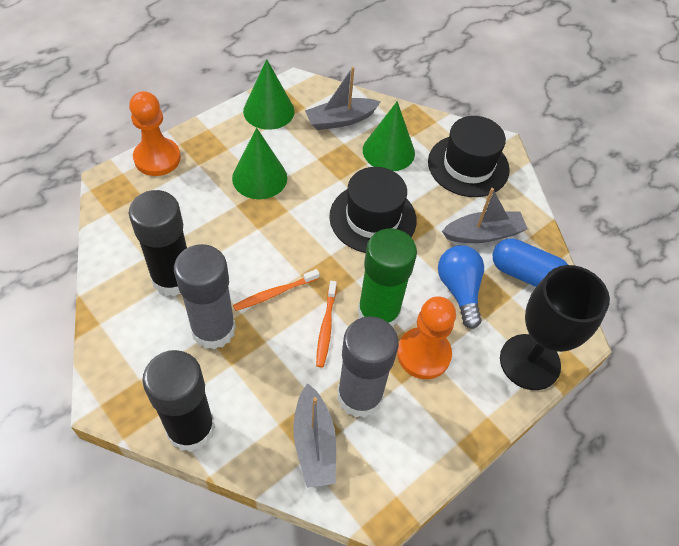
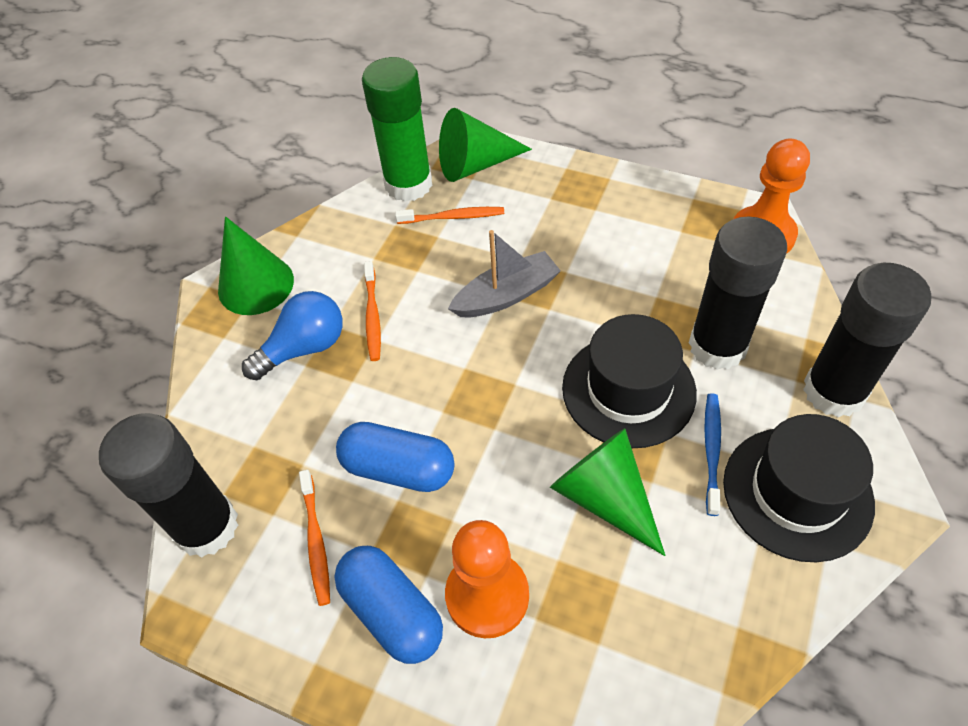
black glue stick: 2 -> 3
black goblet: 1 -> 0
blue capsule: 1 -> 2
blue toothbrush: 0 -> 1
grey boat: 3 -> 1
grey glue stick: 2 -> 0
orange toothbrush: 2 -> 3

